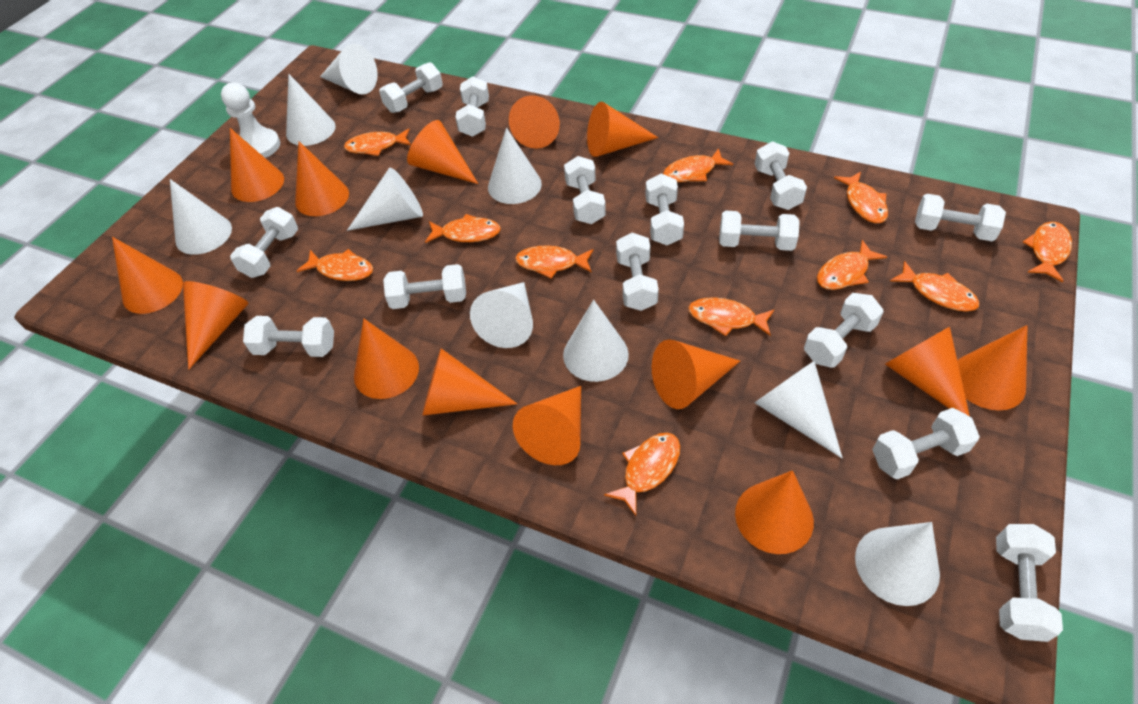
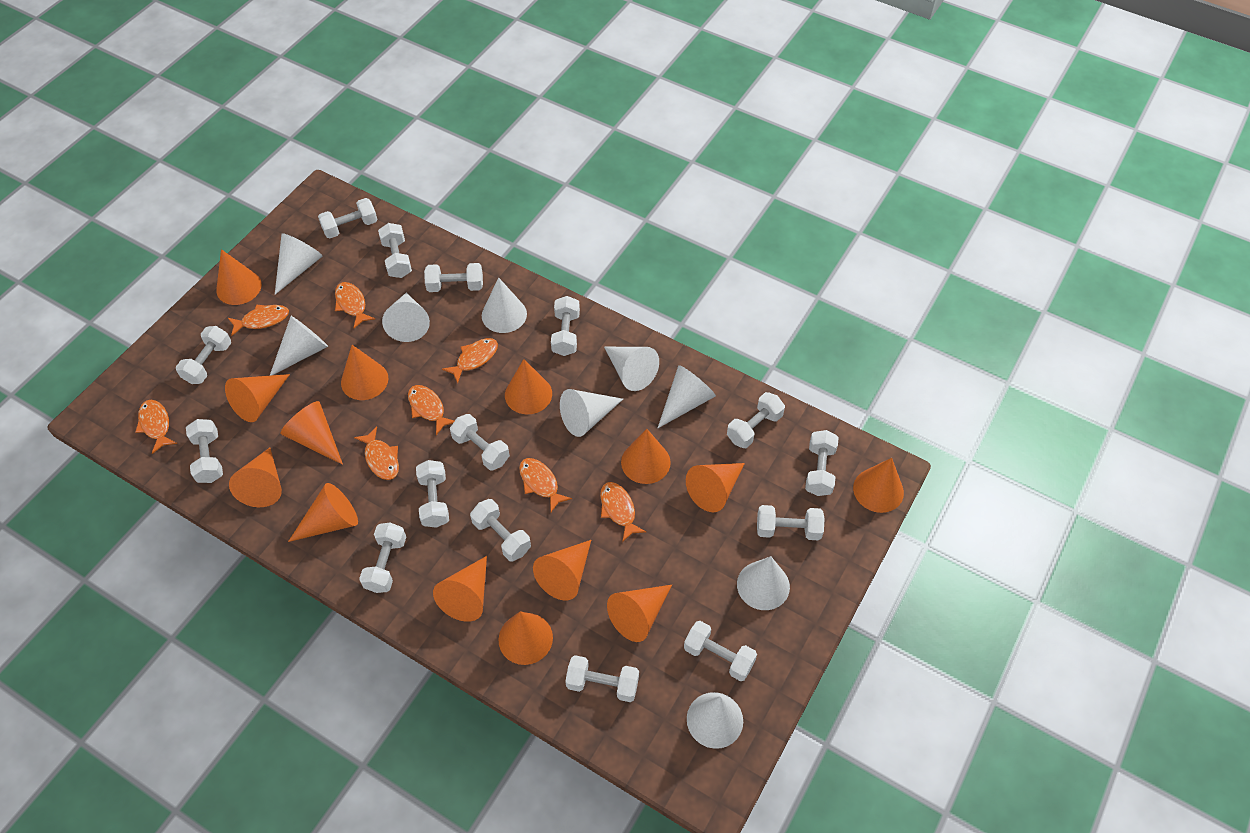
orange fish: 11 -> 8
white dumbbell: 14 -> 15
white pawn: 1 -> 0

